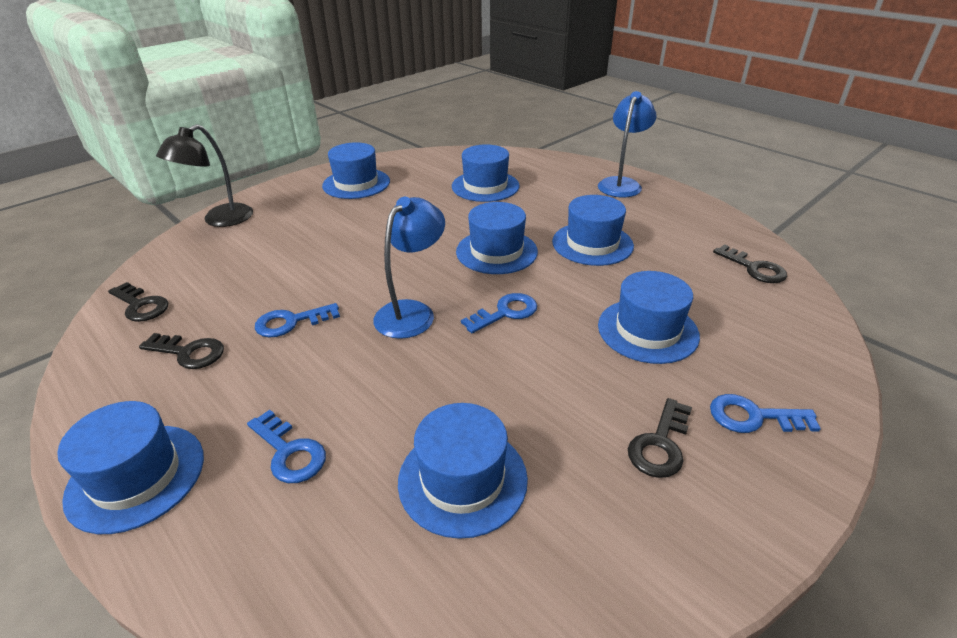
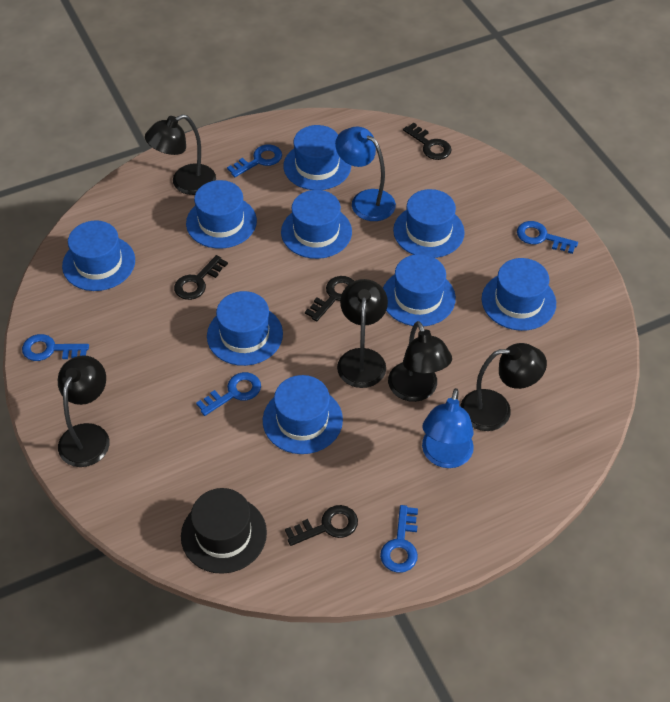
black hat: 0 -> 1
black lamp: 1 -> 5
blue hat: 7 -> 9
blue key: 4 -> 5

